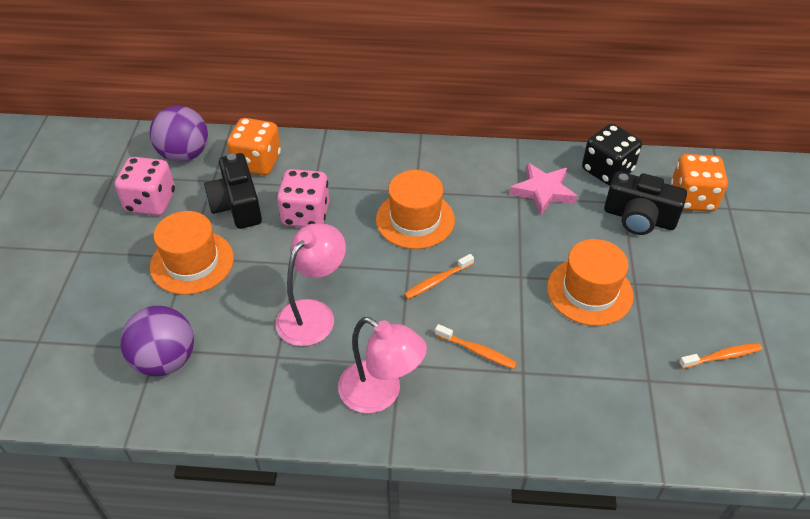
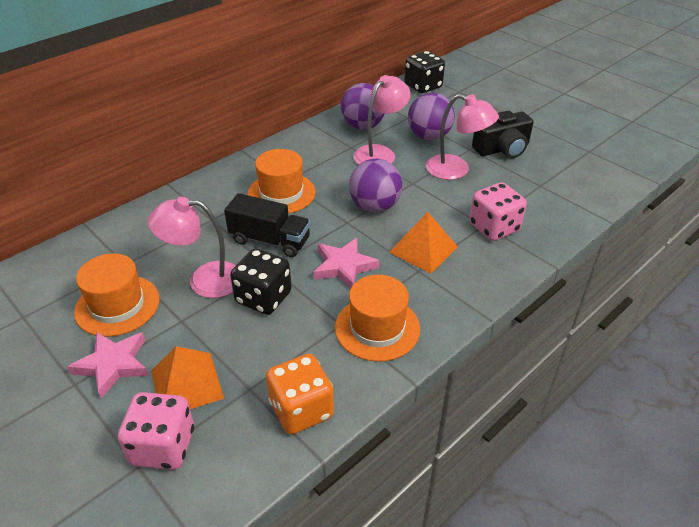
black camera: 2 -> 1
black dice: 1 -> 2
black truck: 0 -> 1
orange dice: 2 -> 1
orange pyramid: 0 -> 2
orange toothbrush: 3 -> 0
pink lamp: 2 -> 3
pink star: 1 -> 2
purple ball: 2 -> 3

